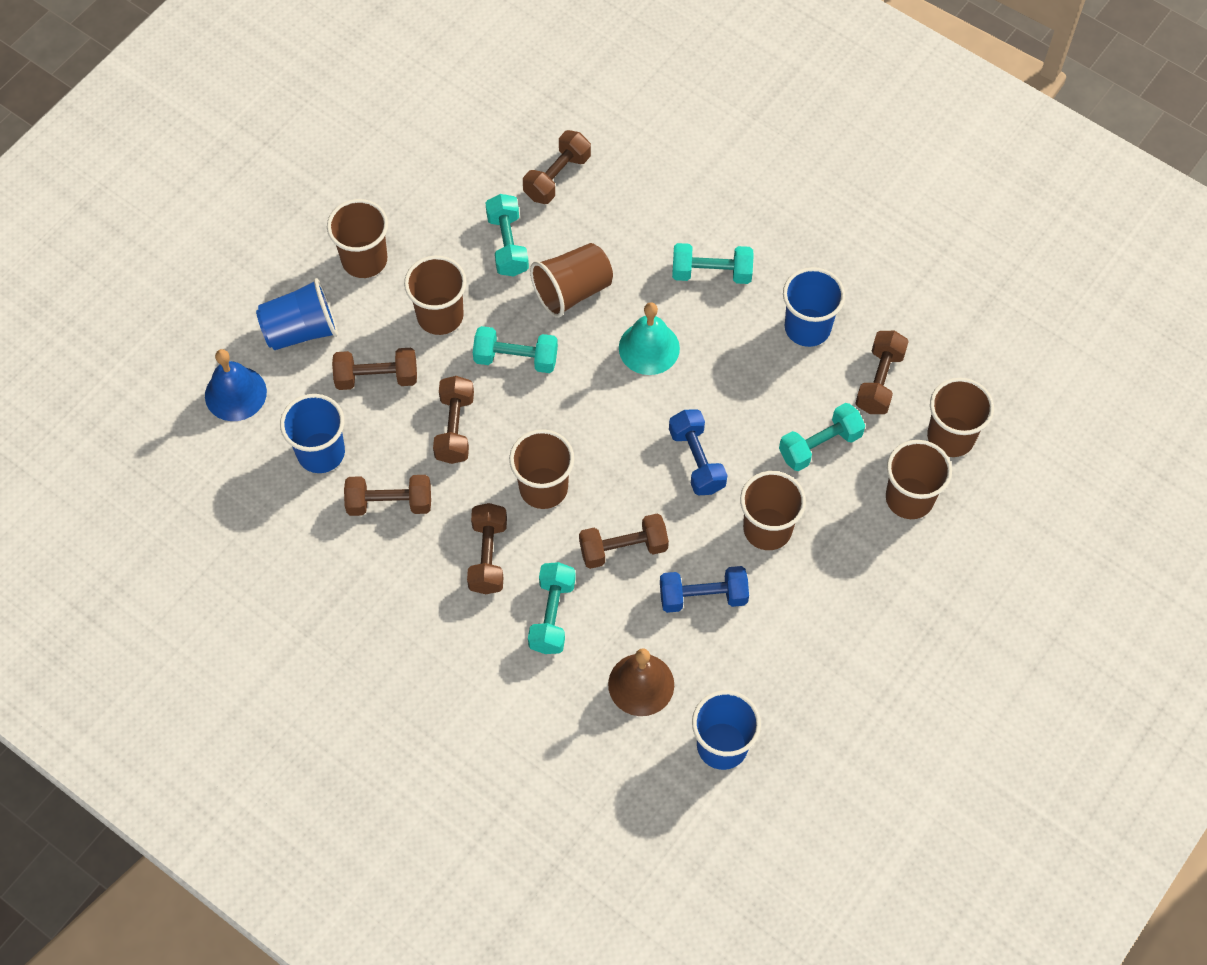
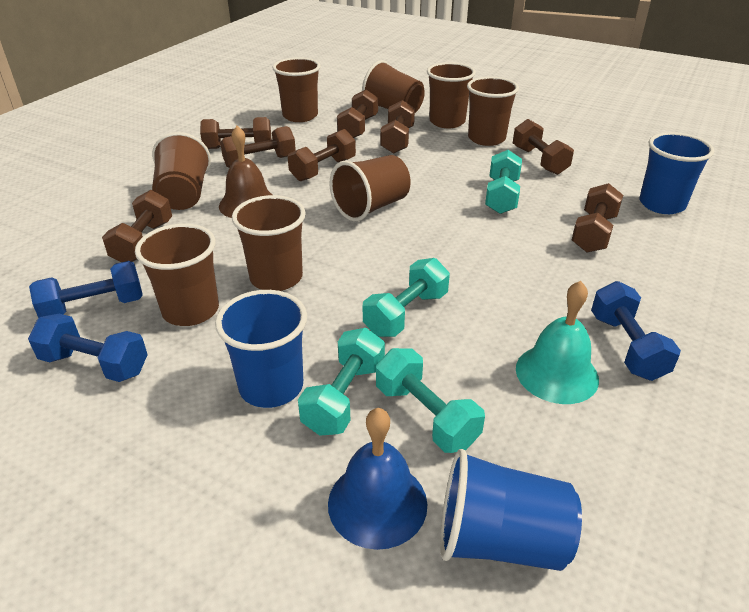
blue cup: 4 -> 3
blue dumbbell: 2 -> 3
brown cup: 7 -> 8
brown dumbbell: 7 -> 8
turquoise dumbbell: 5 -> 4

